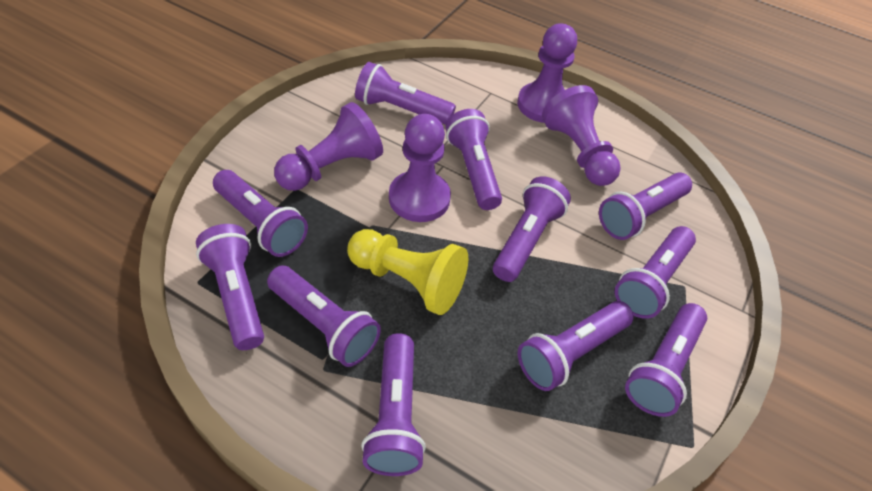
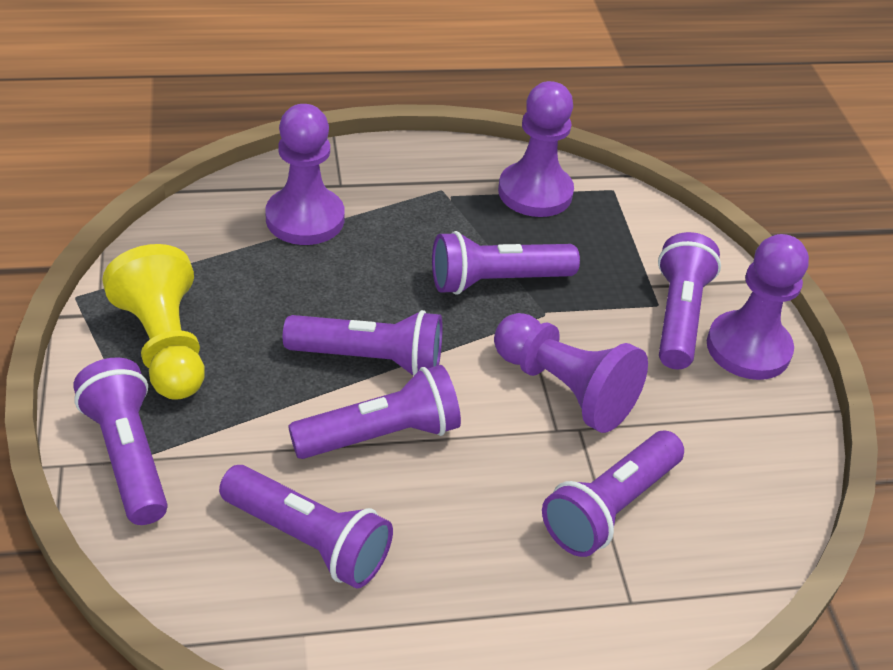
purple flashlight: 11 -> 7

